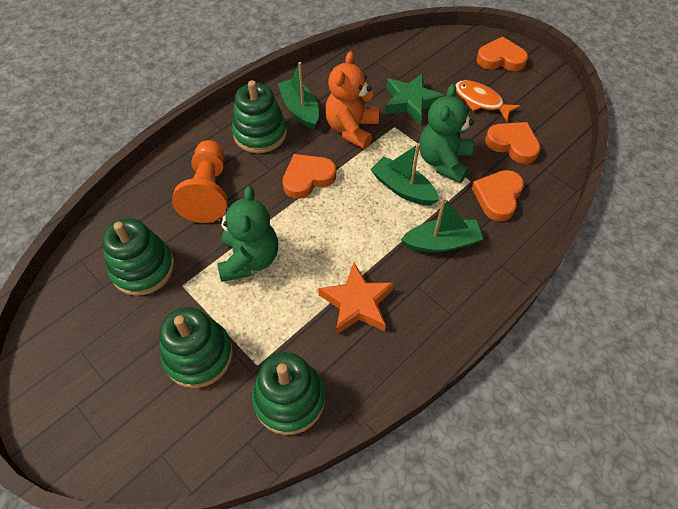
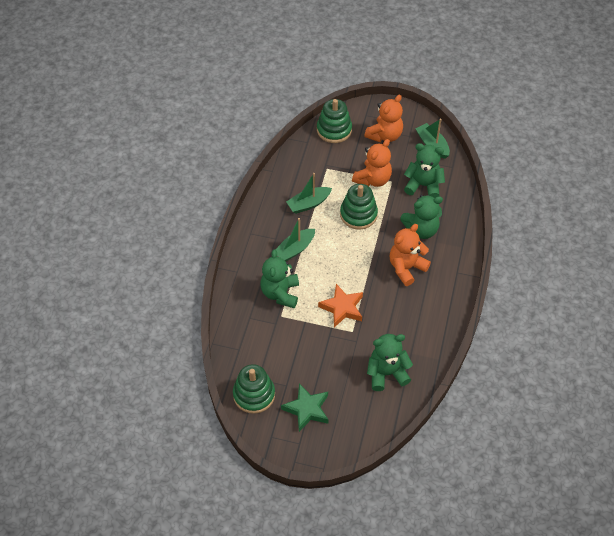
green stacking toy: 4 -> 3
green teddy bear: 2 -> 4
orange fish: 1 -> 0
orange heart: 4 -> 0
orange pawn: 1 -> 0
orange teddy bear: 1 -> 3

